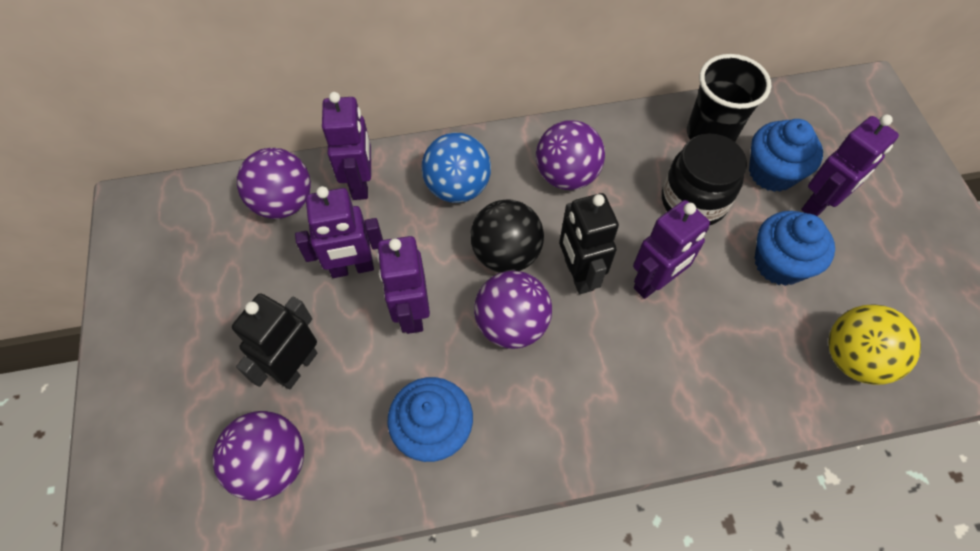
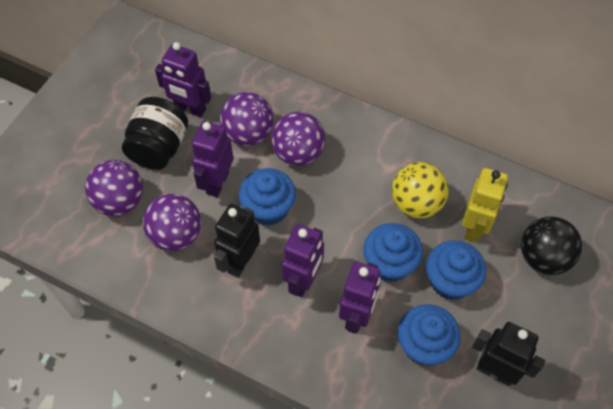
black cup: 1 -> 0
blue ball: 1 -> 0
blue cupcake: 3 -> 4
purple robot: 5 -> 4
yellow robot: 0 -> 1

